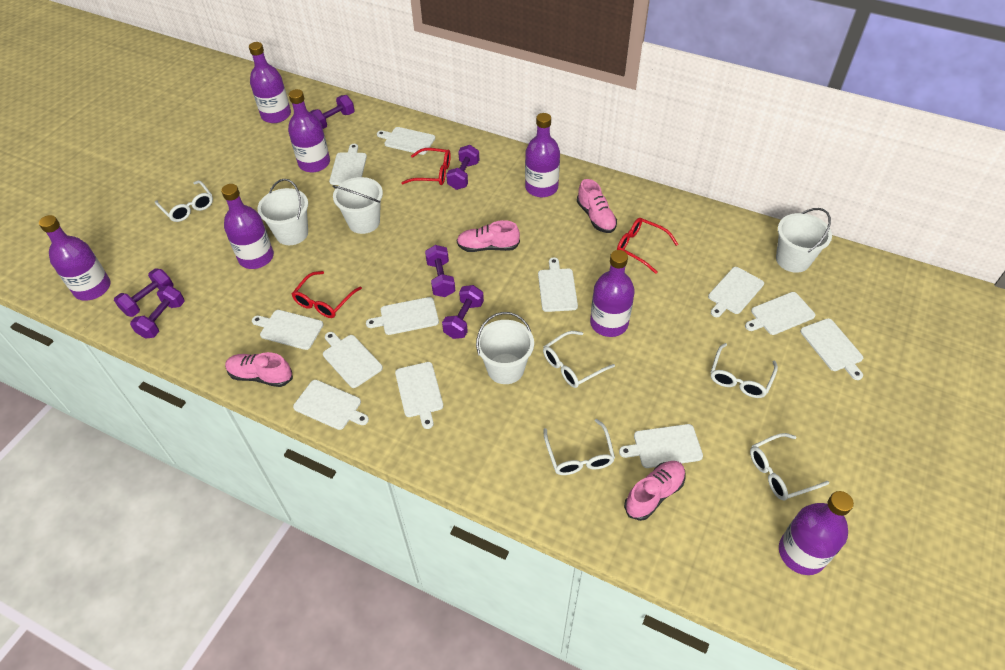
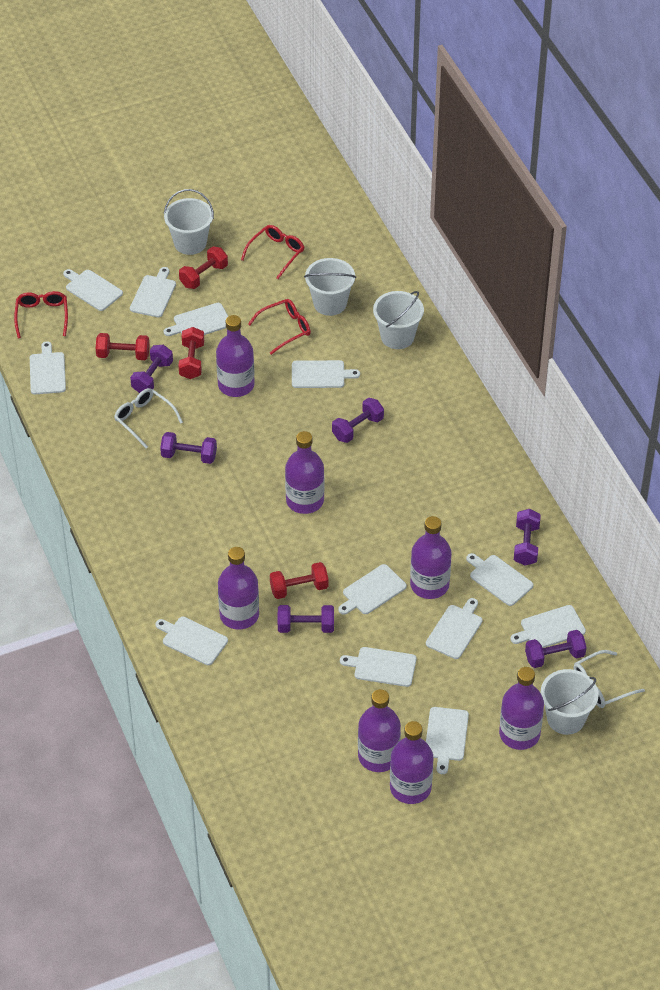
pink shoe: 4 -> 0
red dumbbell: 0 -> 4
white glasses: 5 -> 2

